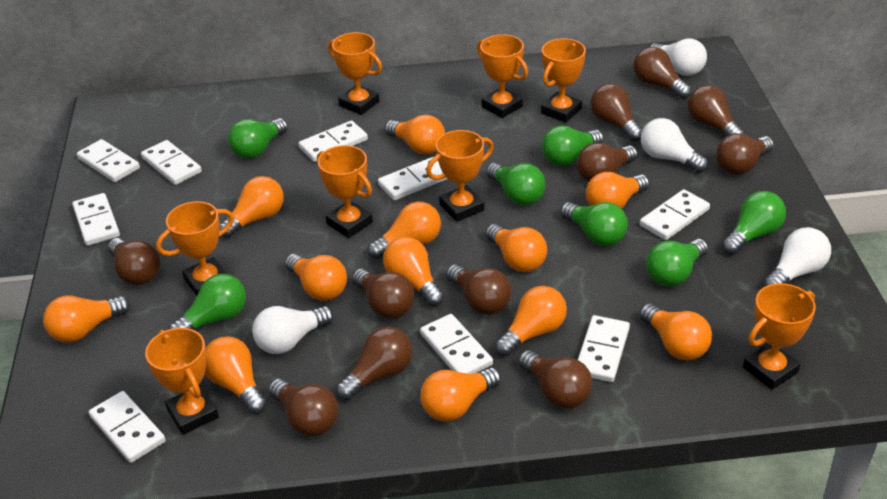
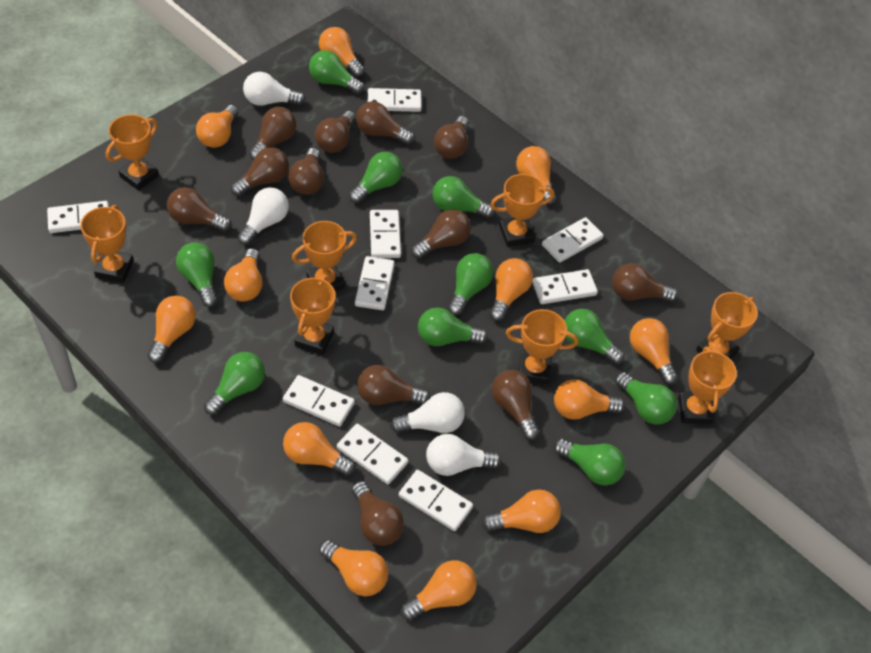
brown light bulb: 11 -> 12
green light bulb: 7 -> 10

